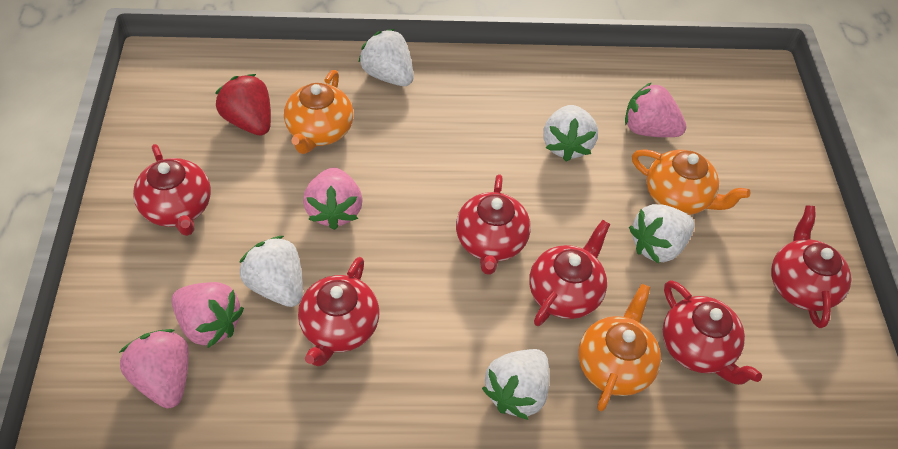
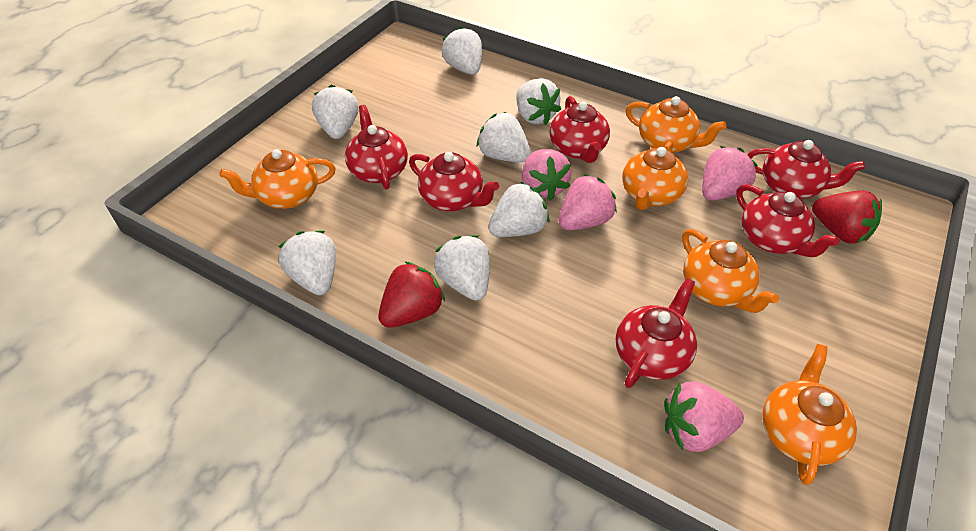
orange teapot: 3 -> 5
red strawberry: 1 -> 2
white strawberry: 5 -> 7

